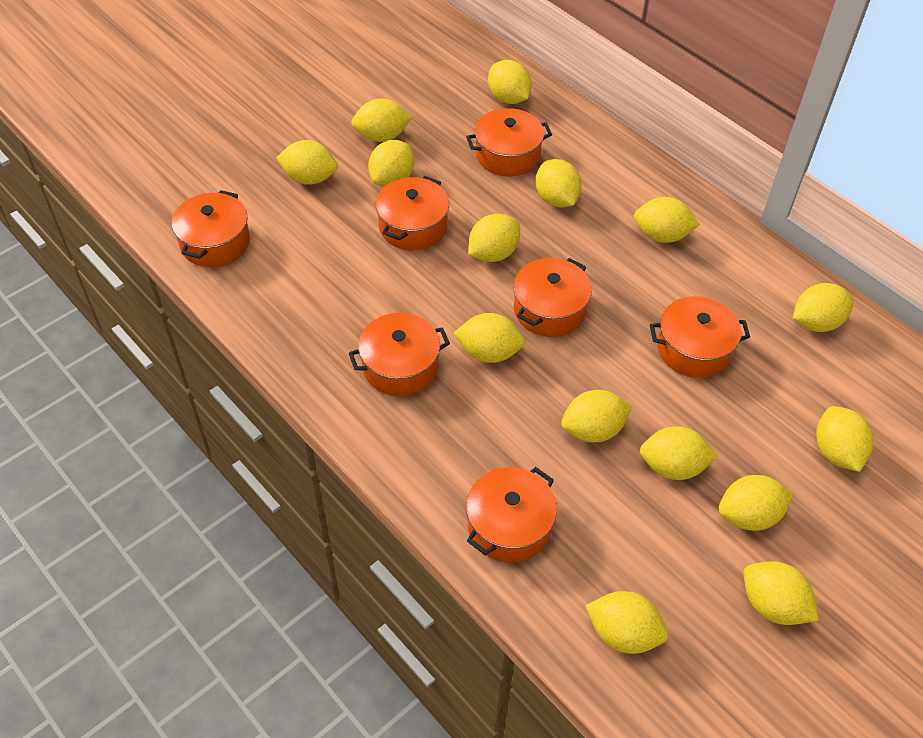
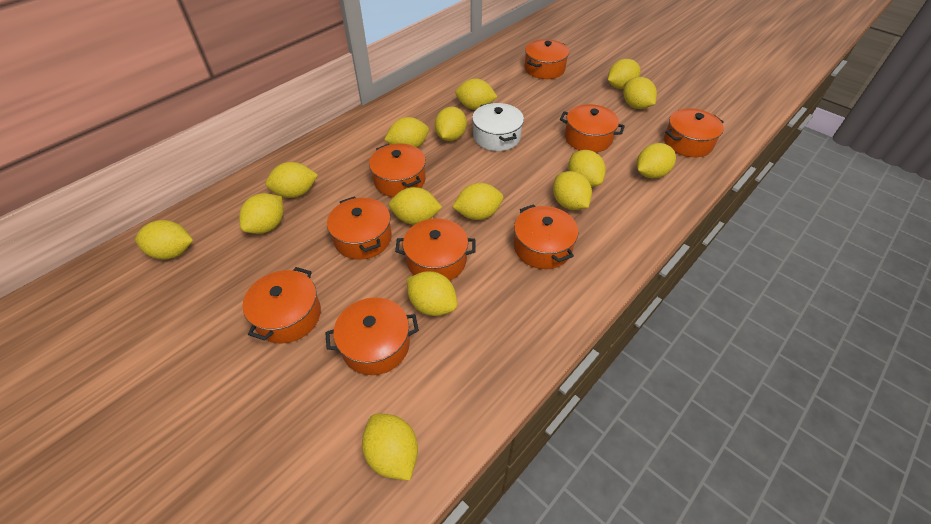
orange pot: 7 -> 9
white pot: 0 -> 1

